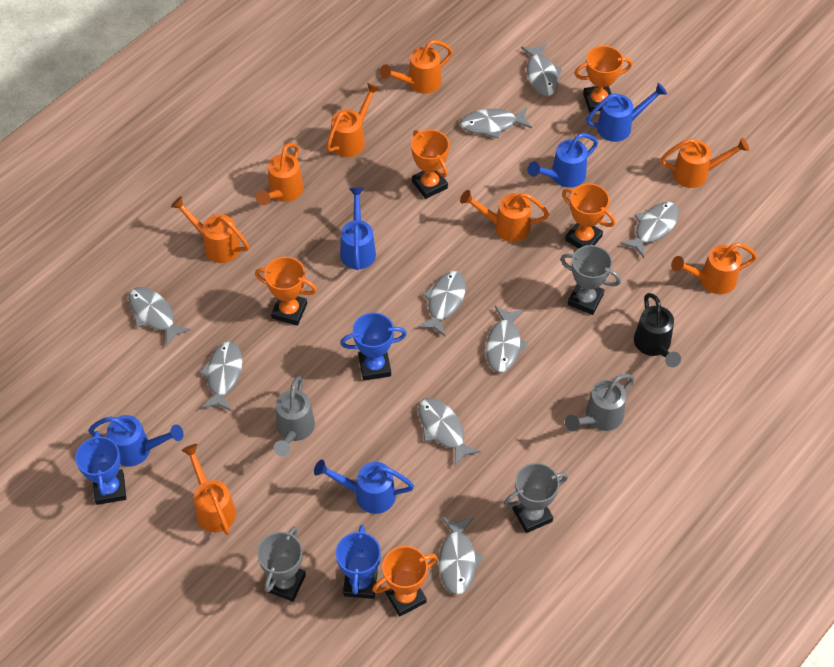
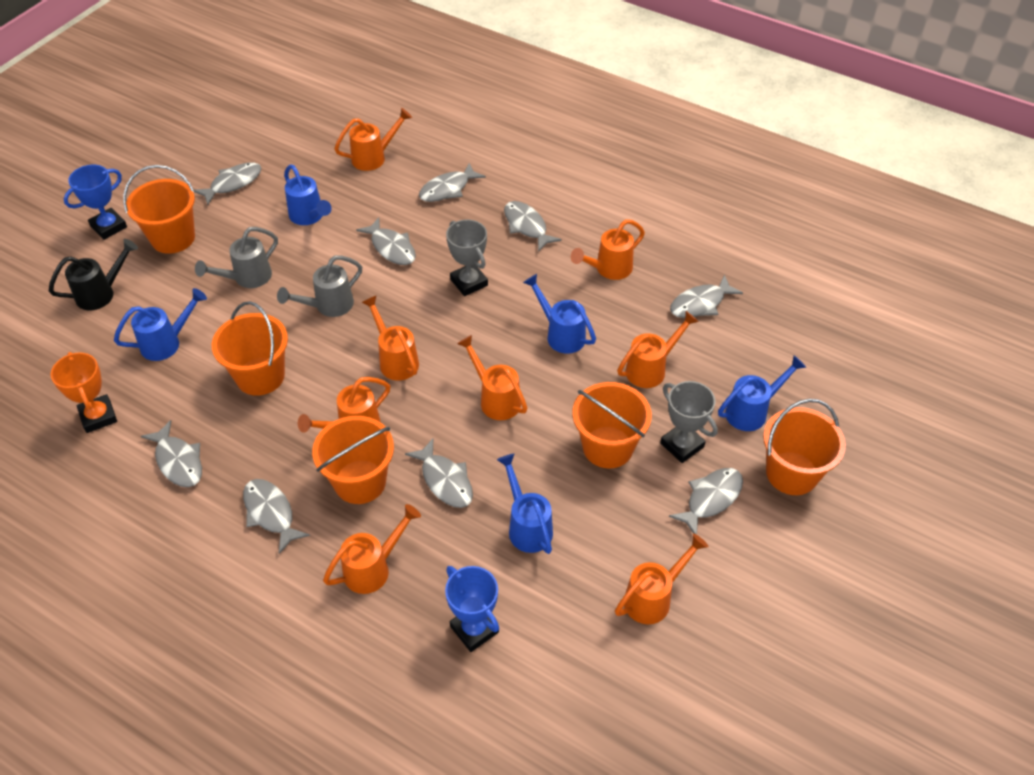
blue trophy: 3 -> 2
grey trophy: 3 -> 2
orange bucket: 0 -> 5
orange trophy: 5 -> 1

